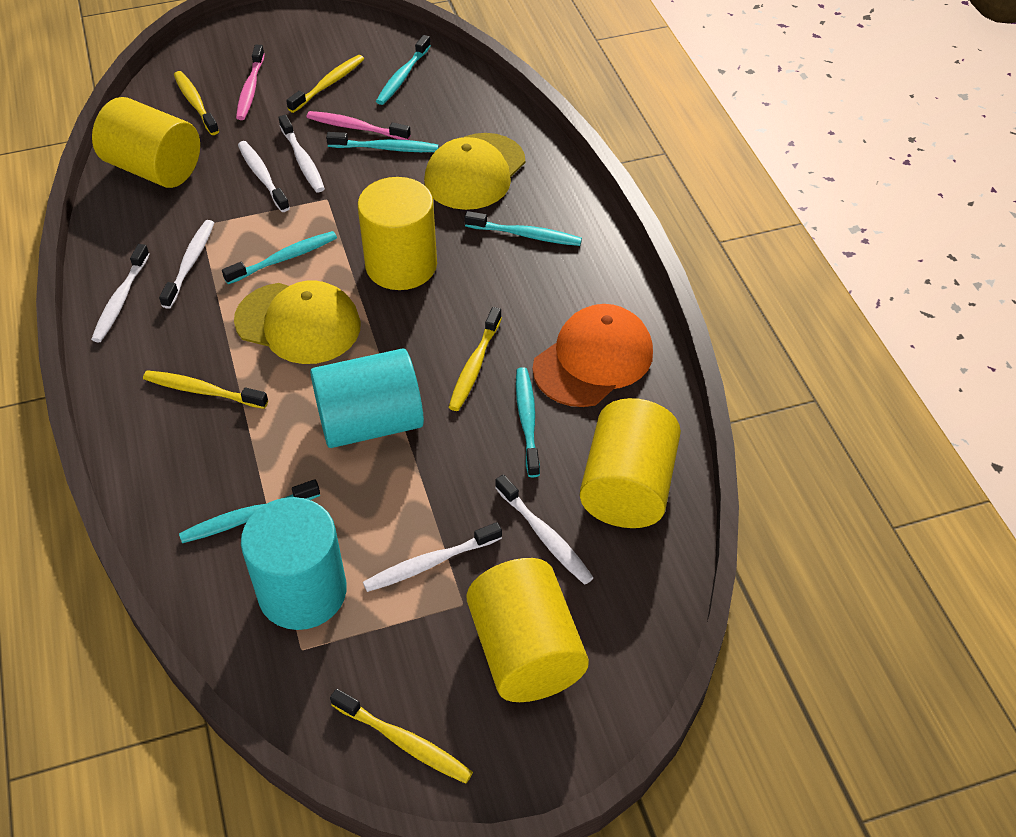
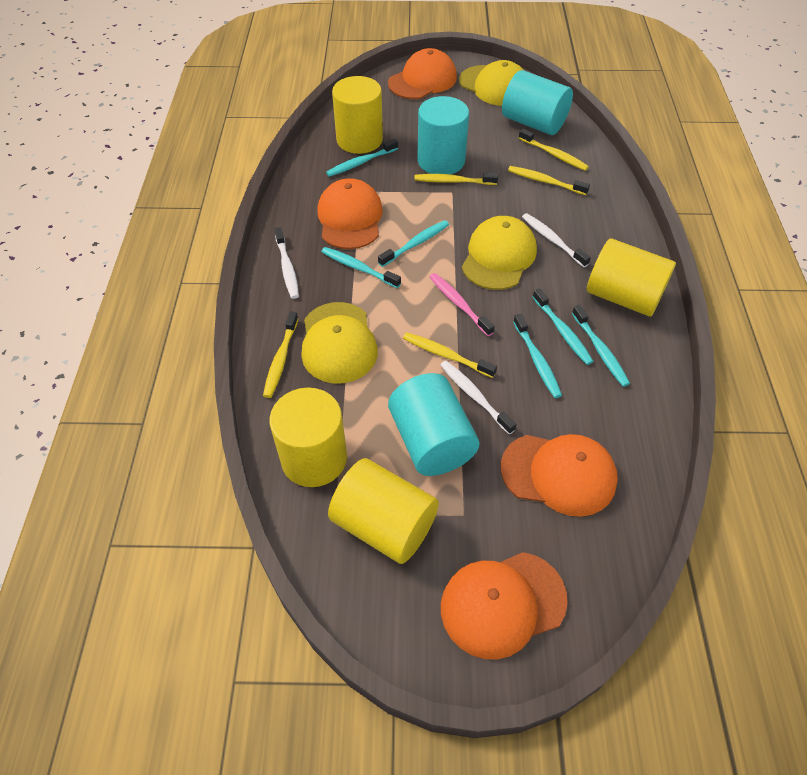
orange cap: 1 -> 4
pink toothbrush: 2 -> 1
turquoise cylinder: 2 -> 3
white toothbrush: 6 -> 3
yellow cap: 2 -> 3

